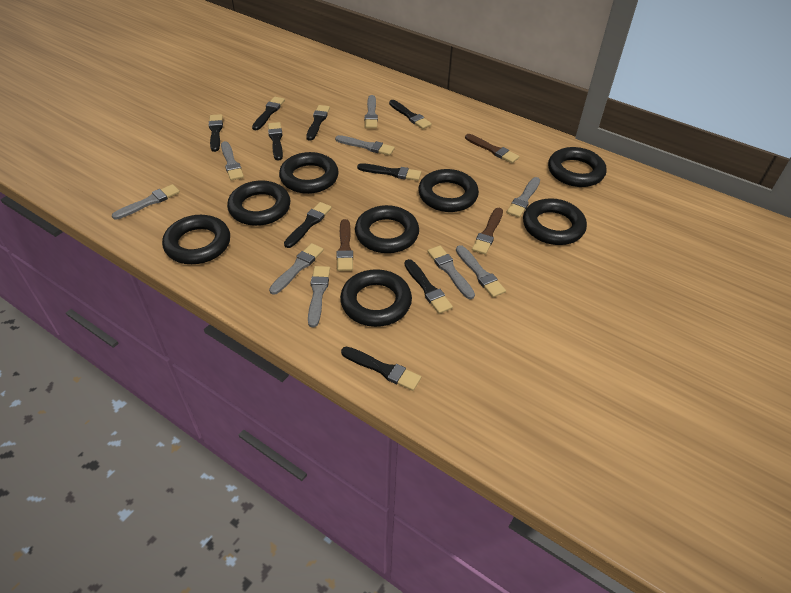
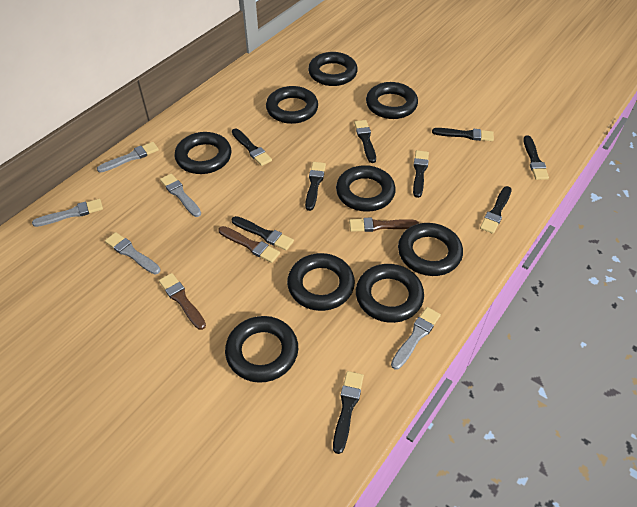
black ring: 8 -> 9
grey brush: 9 -> 5

